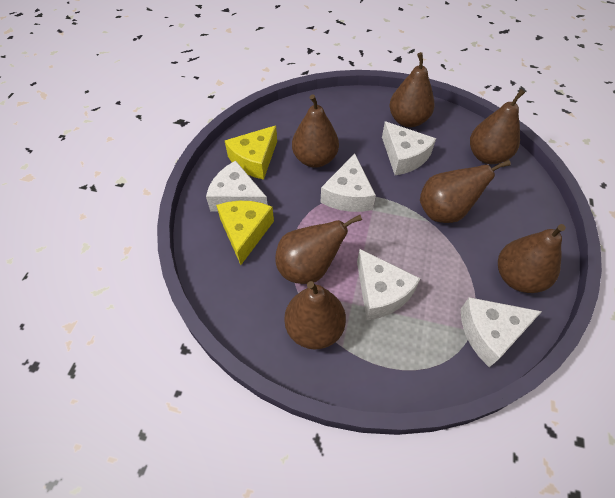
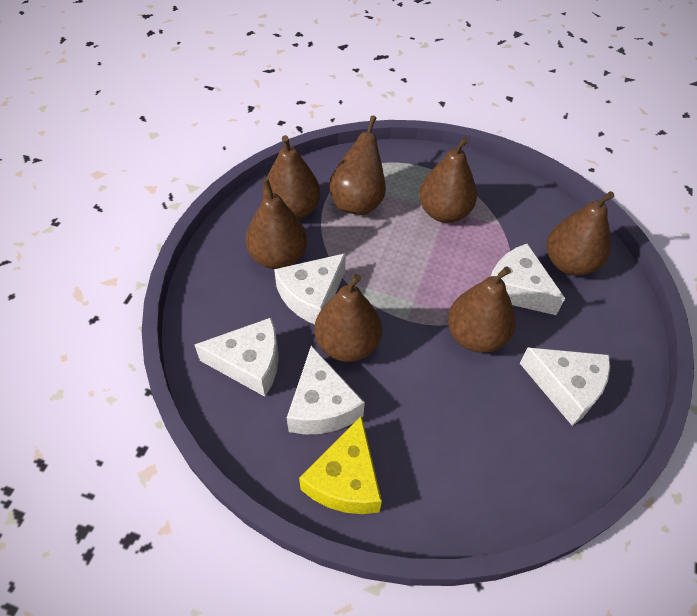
yellow cheese: 2 -> 1

